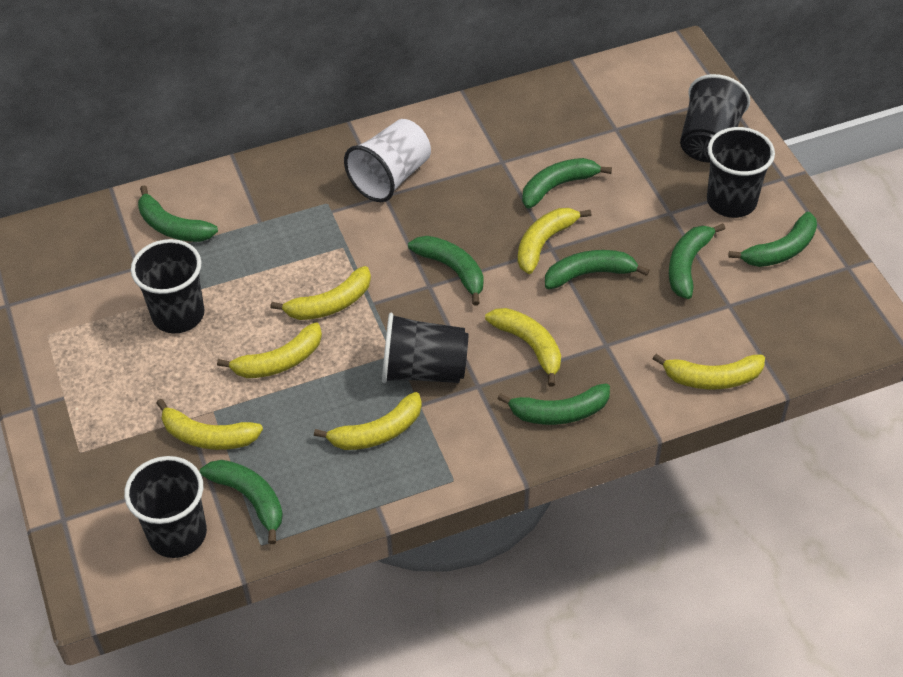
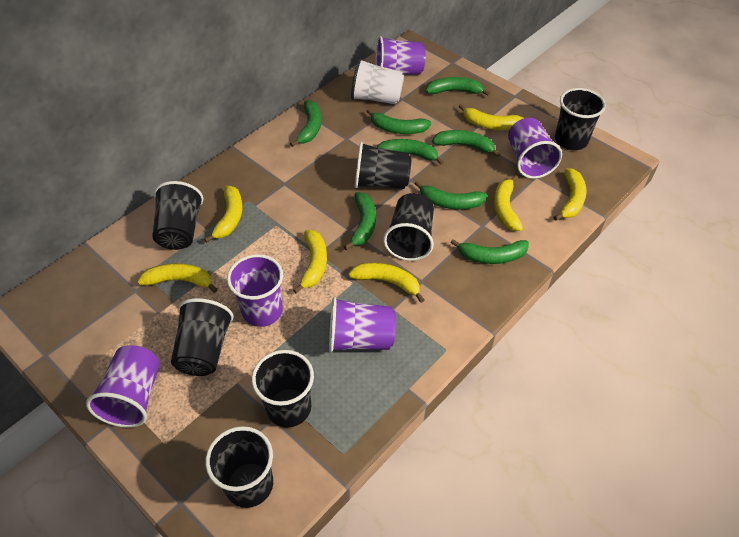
black cup: 5 -> 7
purple cup: 0 -> 5

